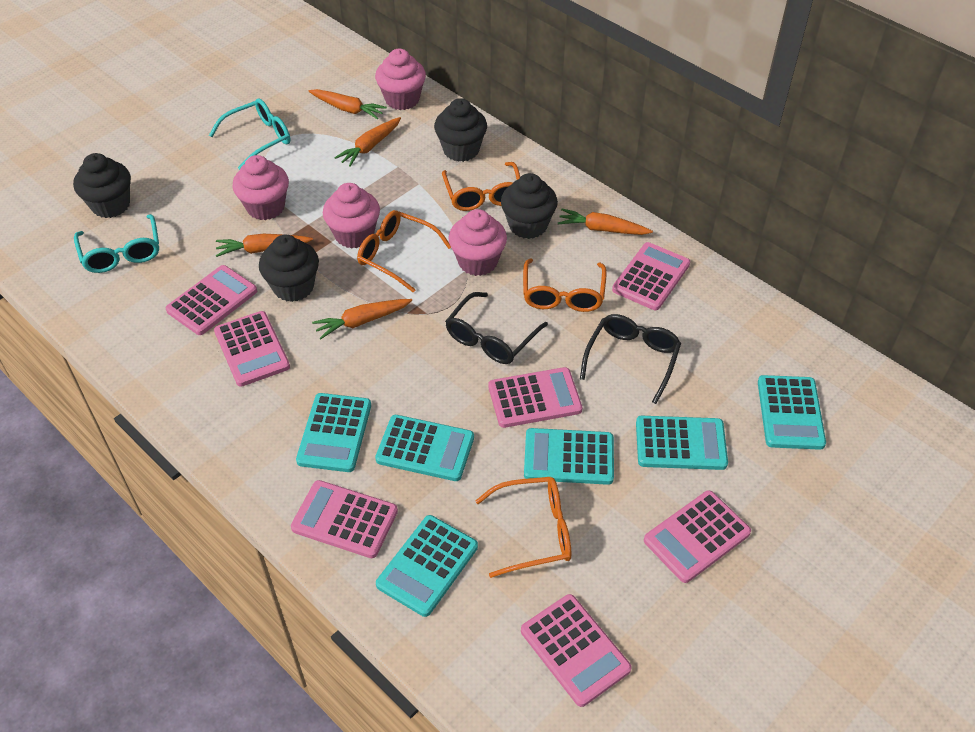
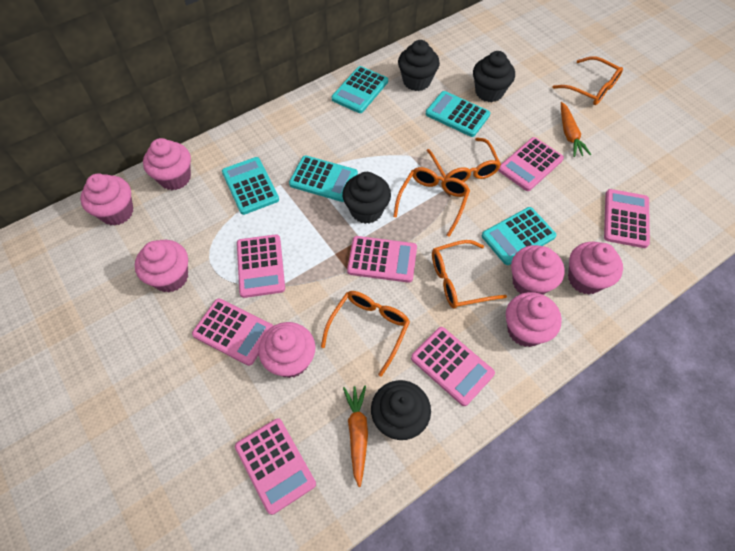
black glasses: 2 -> 0
orange carrot: 5 -> 2
orange glasses: 4 -> 5
pink cupcake: 4 -> 7
turquoise calculator: 6 -> 5
turquoise glasses: 2 -> 0

